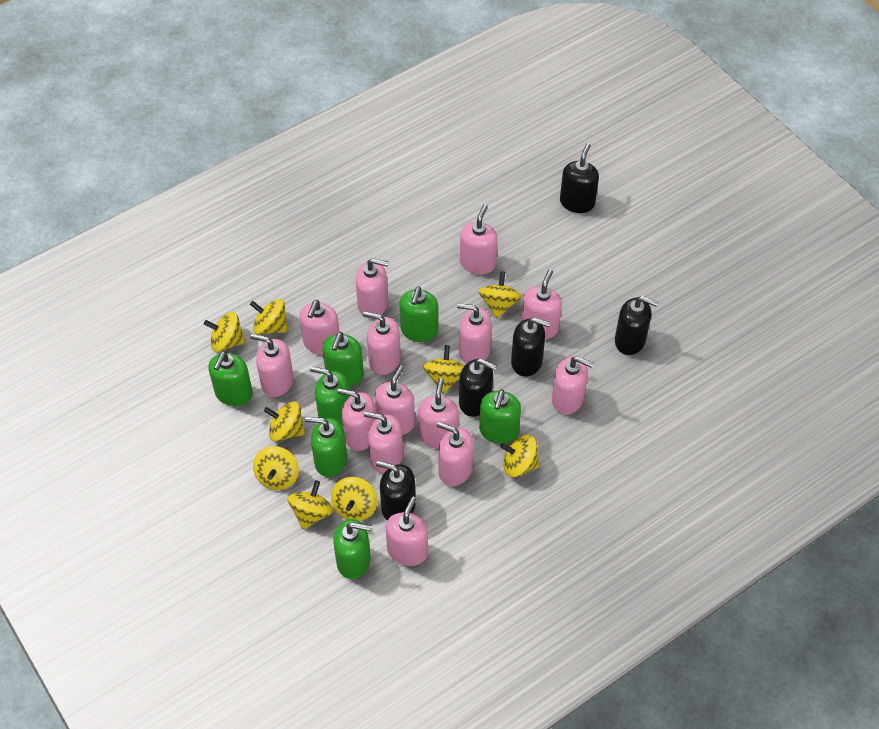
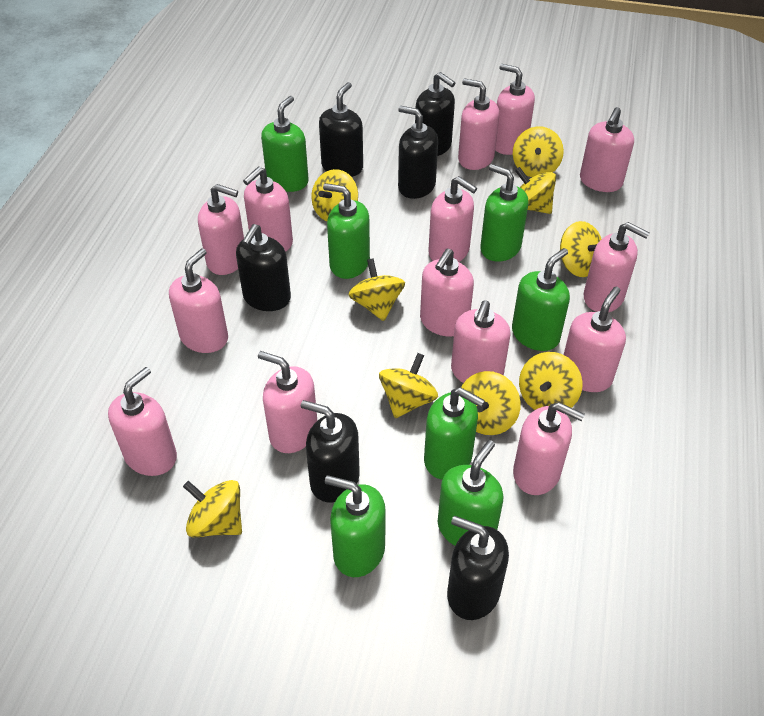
black soap dispenser: 5 -> 6

